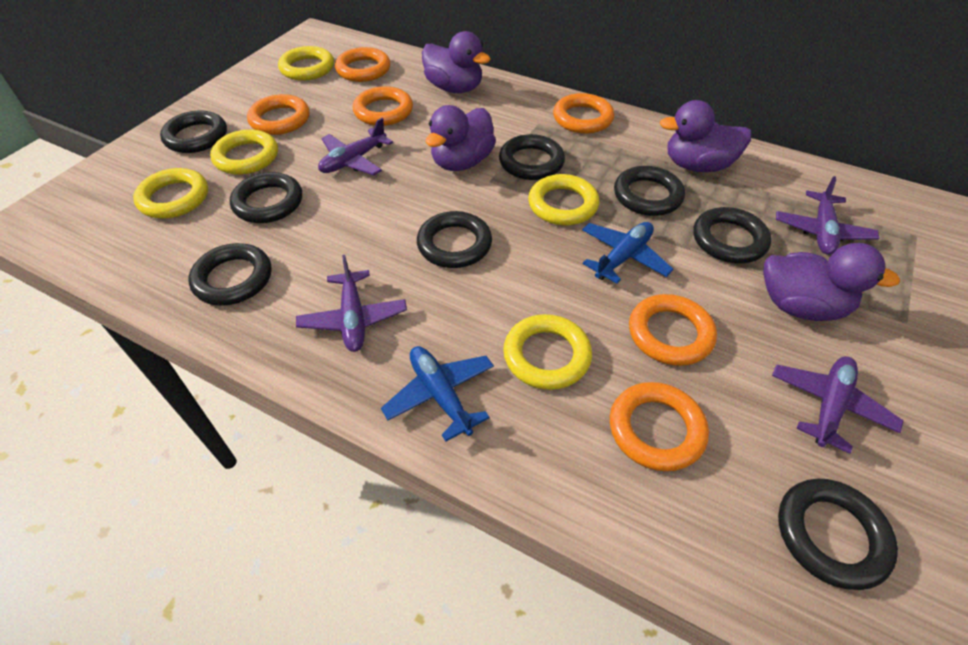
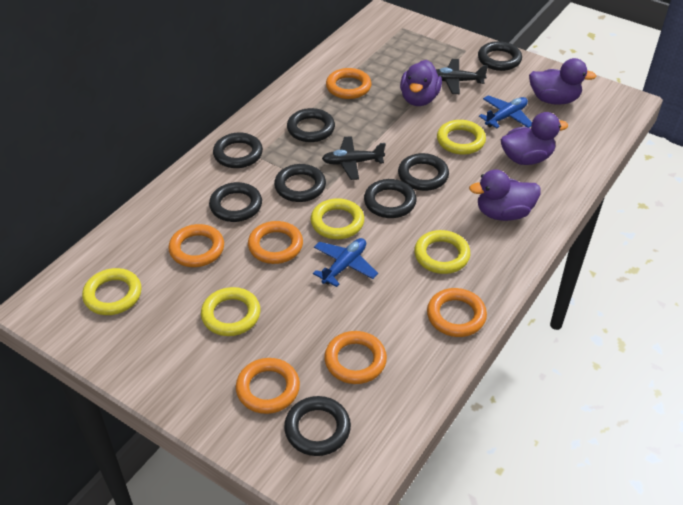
black plane: 0 -> 2
purple plane: 4 -> 0

